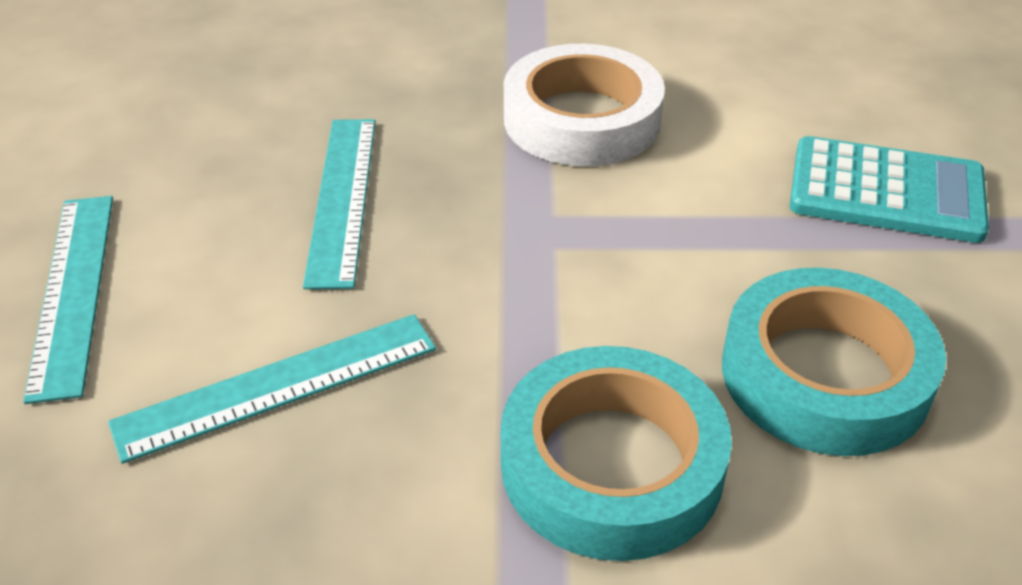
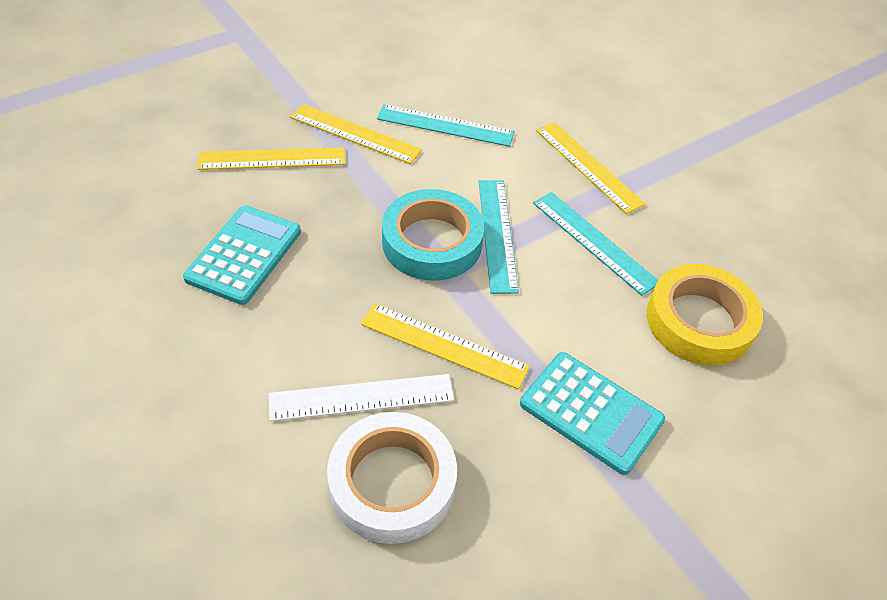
turquoise calculator: 1 -> 2
turquoise tape: 2 -> 1
white ruler: 0 -> 1
yellow ruler: 0 -> 4
yellow tape: 0 -> 1

